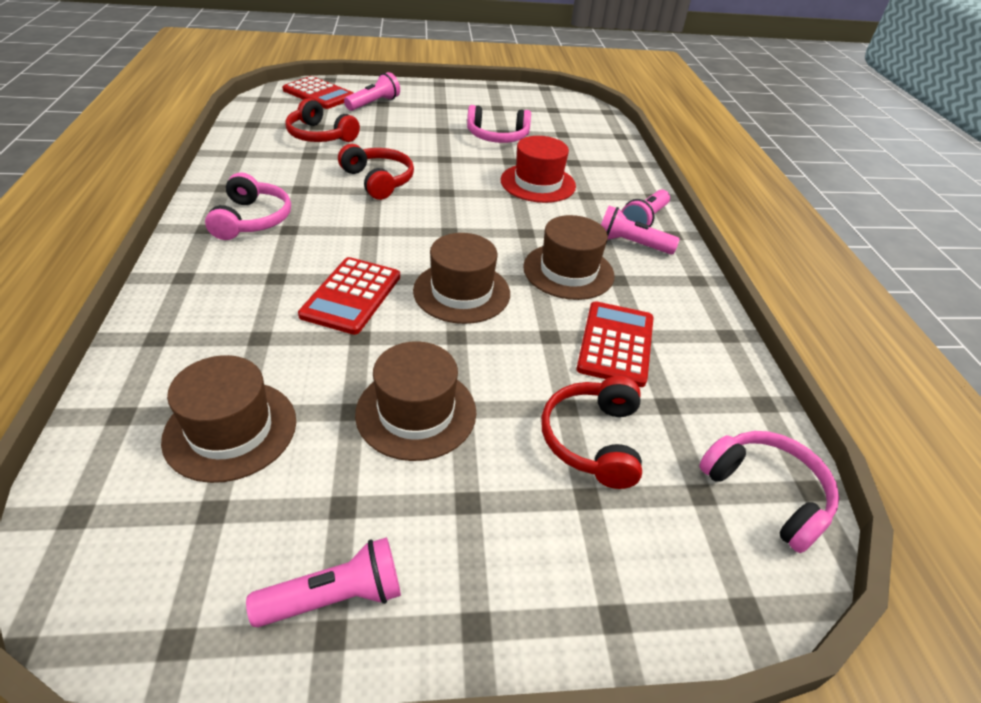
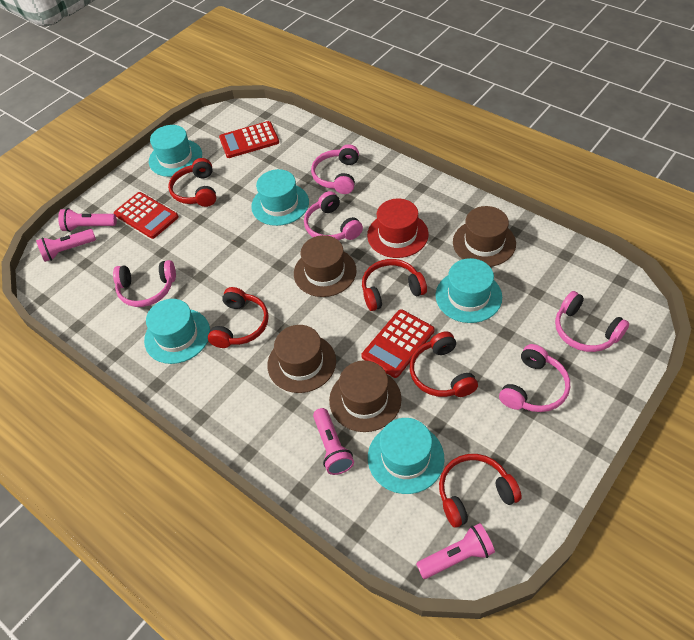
pink headphones: 3 -> 5
red headphones: 3 -> 5
turquoise hat: 0 -> 5

